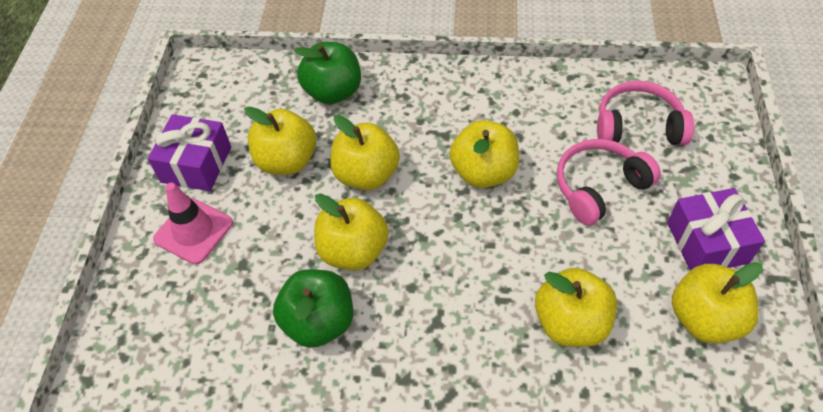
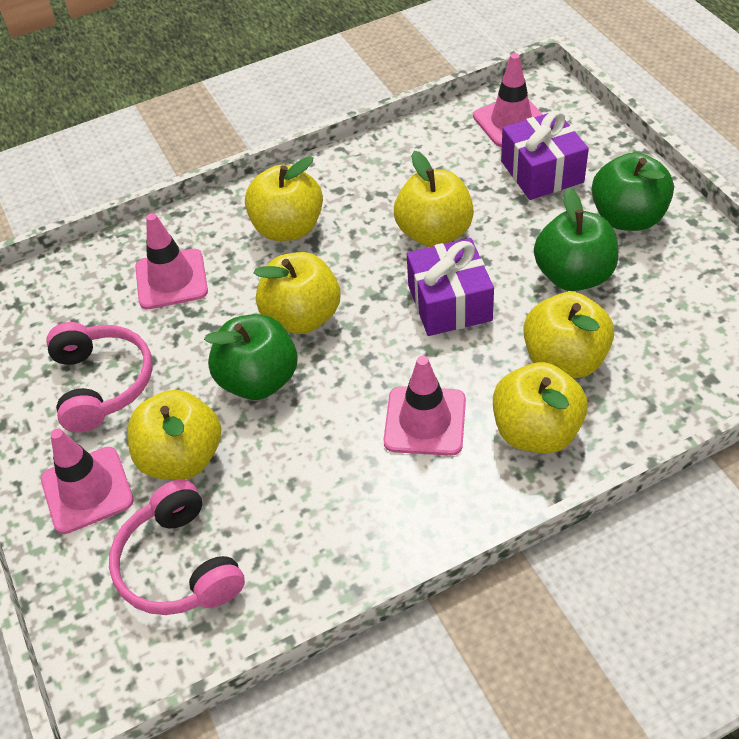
green apple: 2 -> 3
pink traffic cone: 1 -> 4

